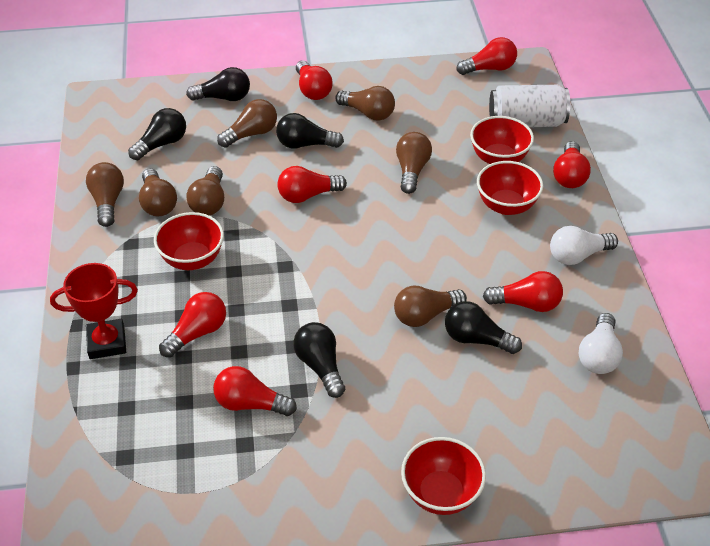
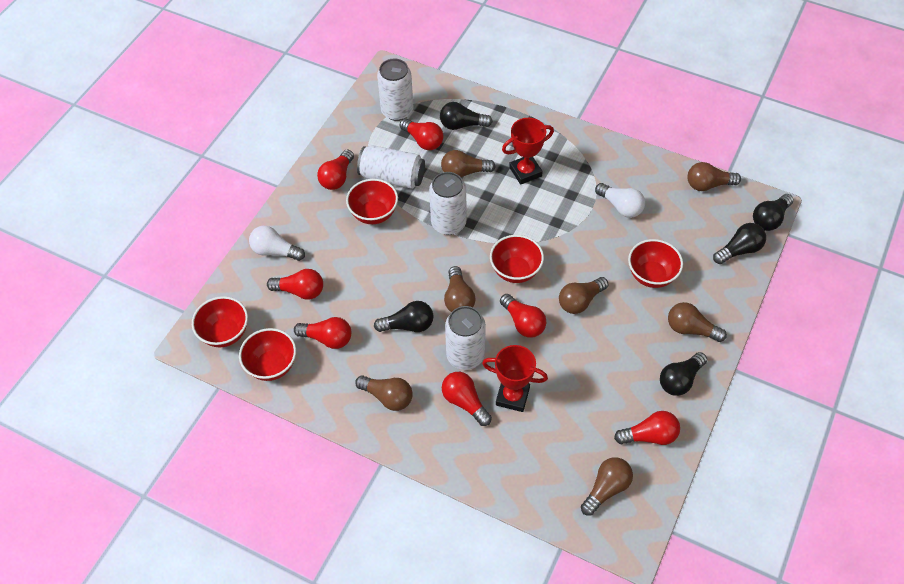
red bowl: 4 -> 5
red trophy: 1 -> 2
white can: 1 -> 4

